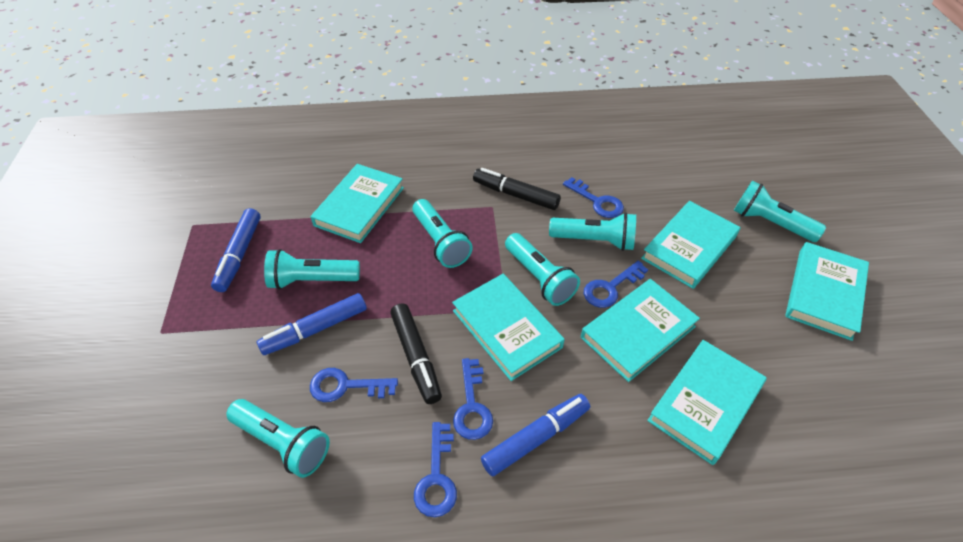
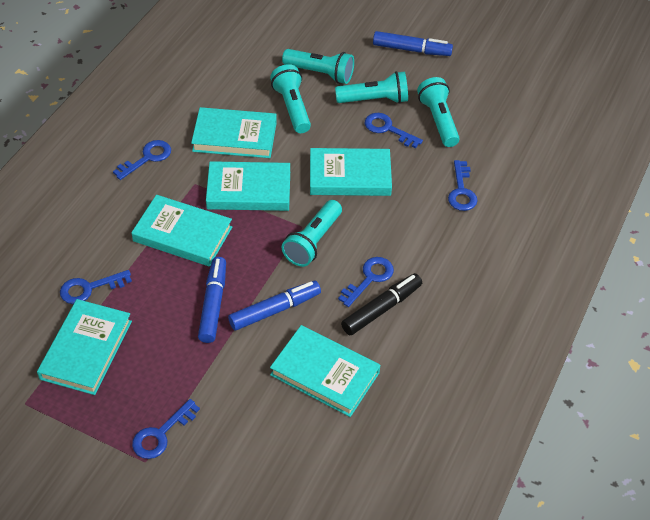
black marker: 2 -> 1
blue key: 5 -> 6
turquoise flashlight: 6 -> 5

